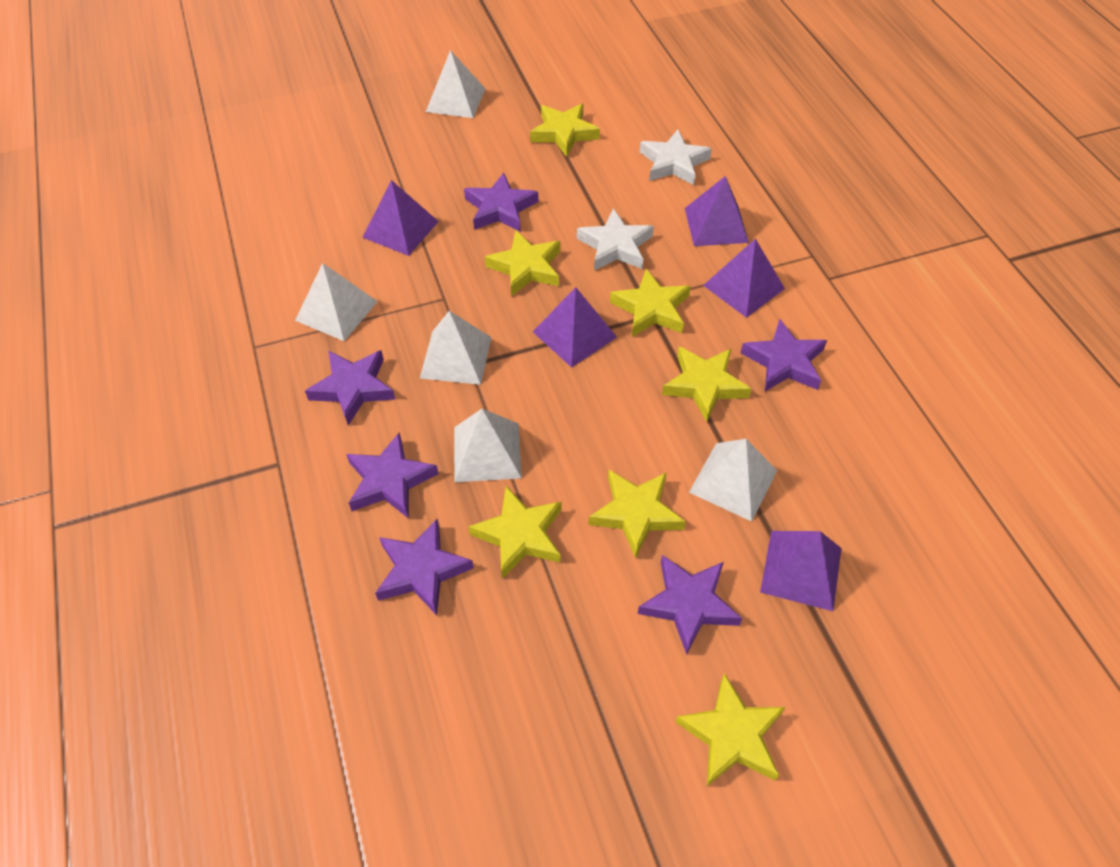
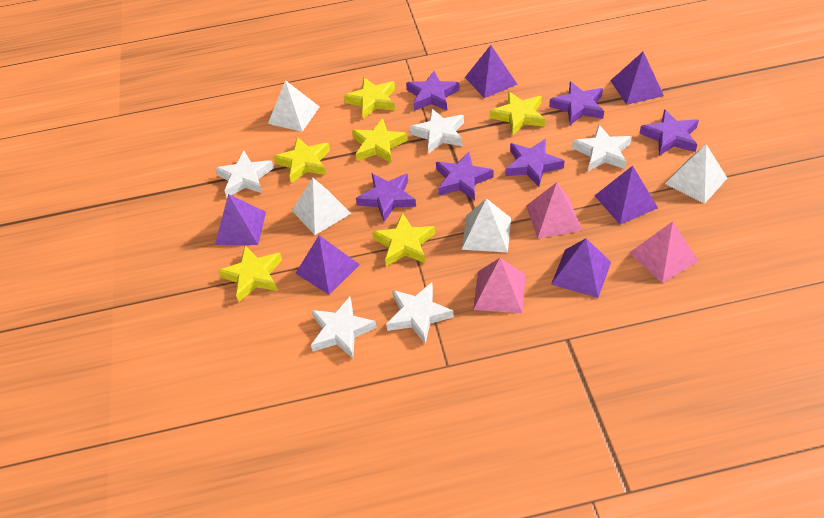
pink pyramid: 0 -> 3
purple pyramid: 5 -> 6
white pyramid: 5 -> 4
white star: 2 -> 5
yellow star: 7 -> 6

